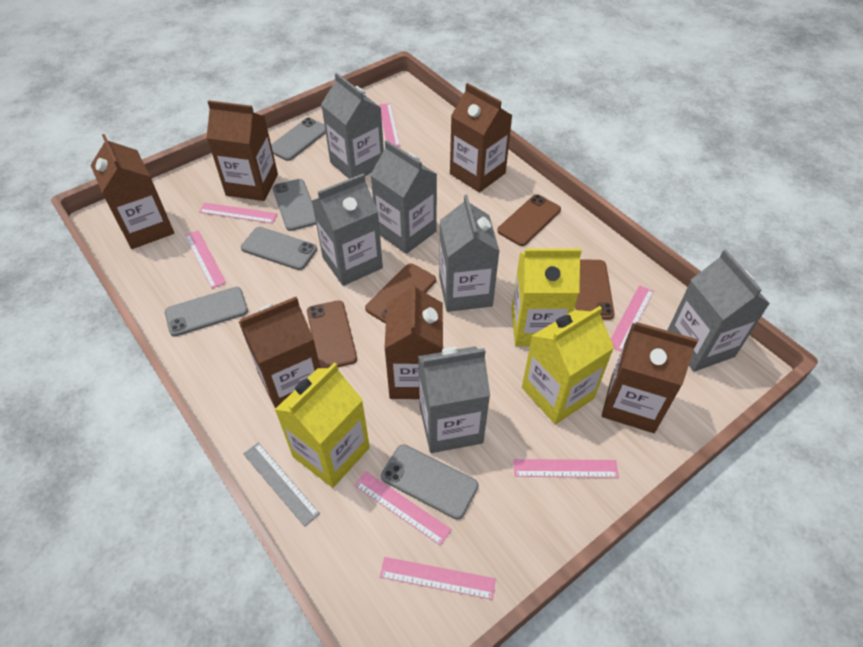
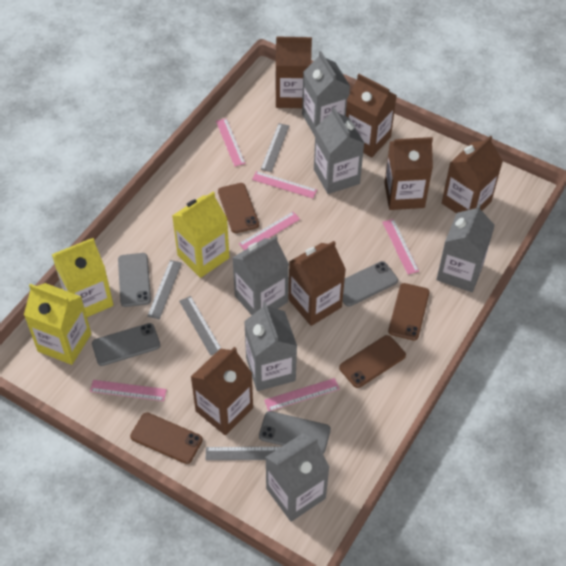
grey phone: 5 -> 4
grey ruler: 1 -> 4
pink ruler: 7 -> 6

